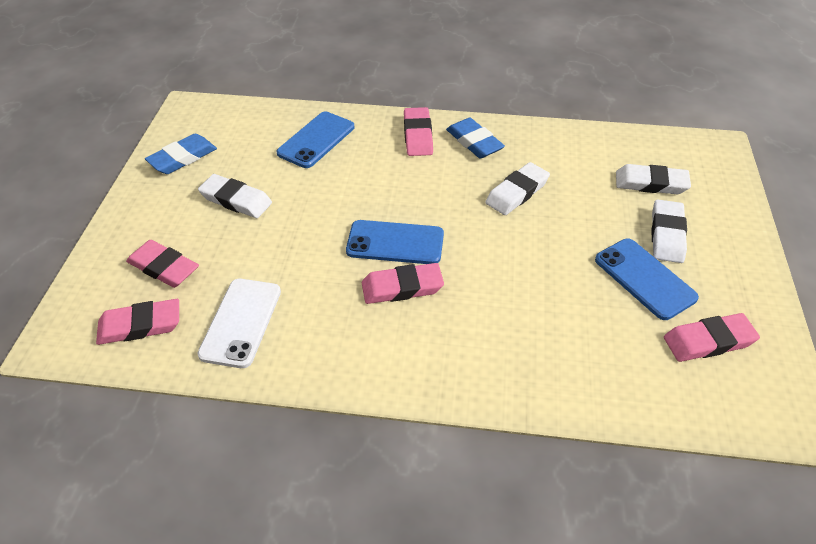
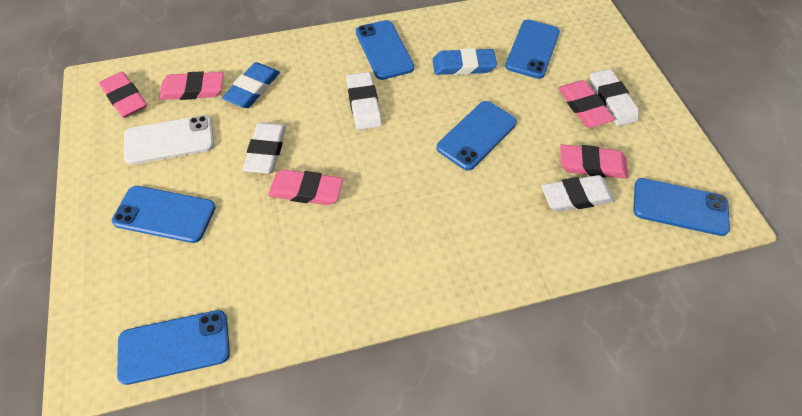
blue phone: 3 -> 6

